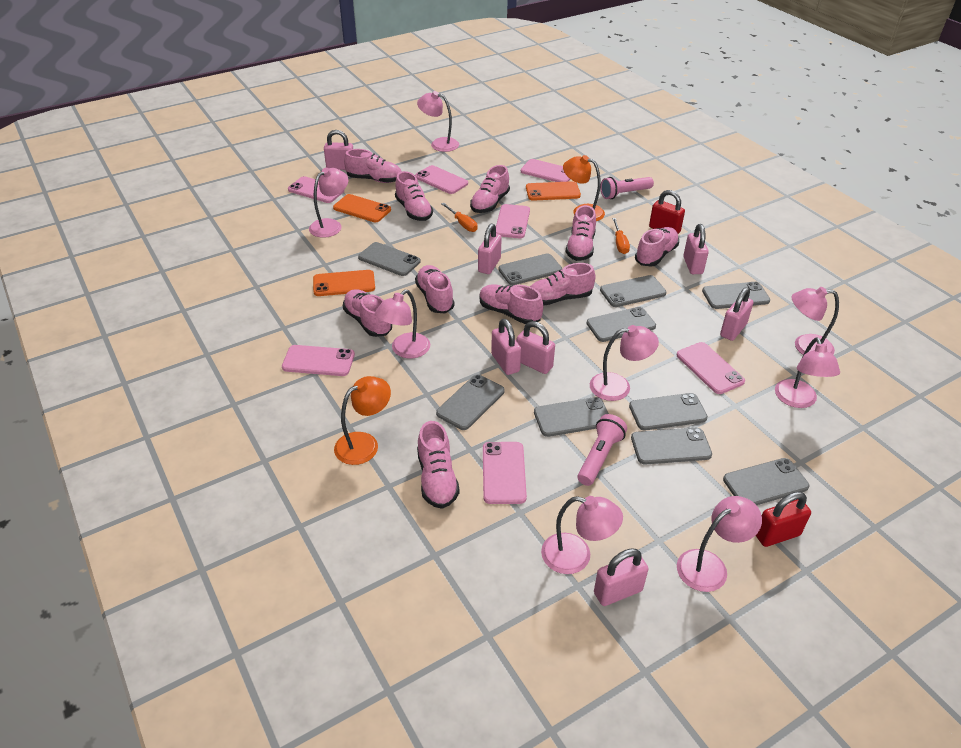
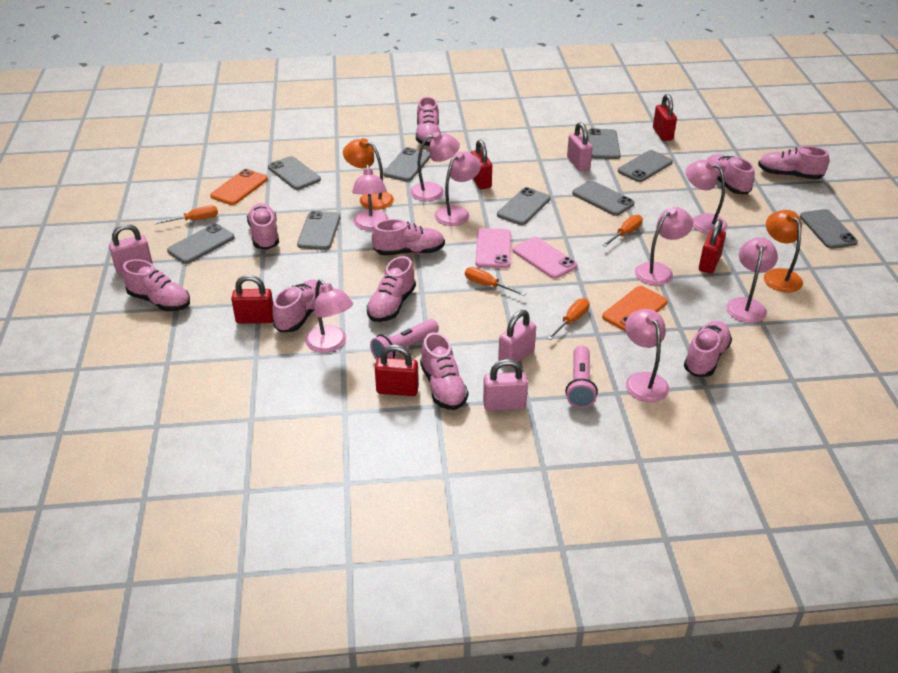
grey phone: 10 -> 9
orange phone: 3 -> 2
orange screwdriver: 2 -> 4
pink padlock: 7 -> 4
pink phone: 7 -> 2
red padlock: 2 -> 5

